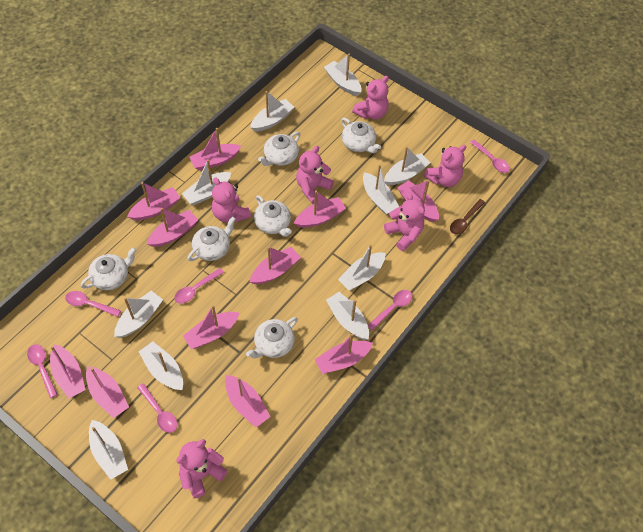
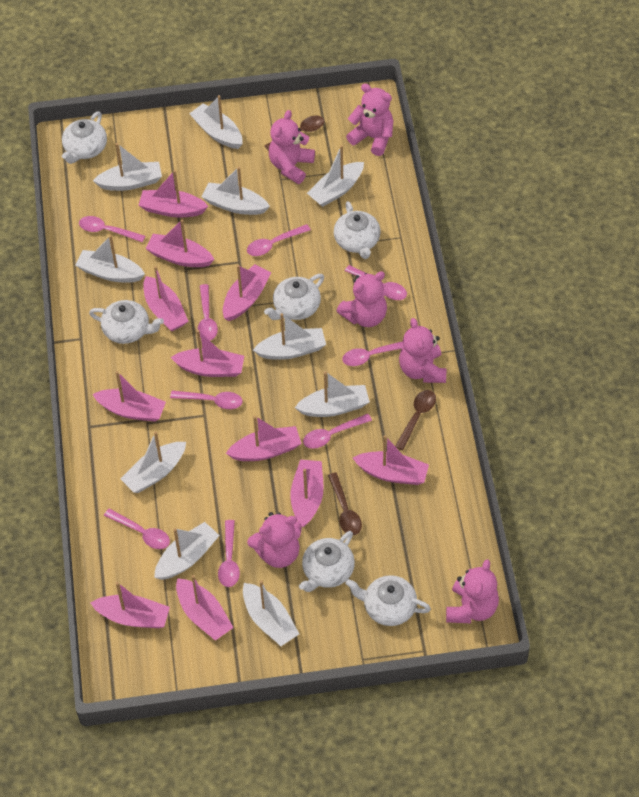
brown spoon: 1 -> 3
pink spoon: 6 -> 9

